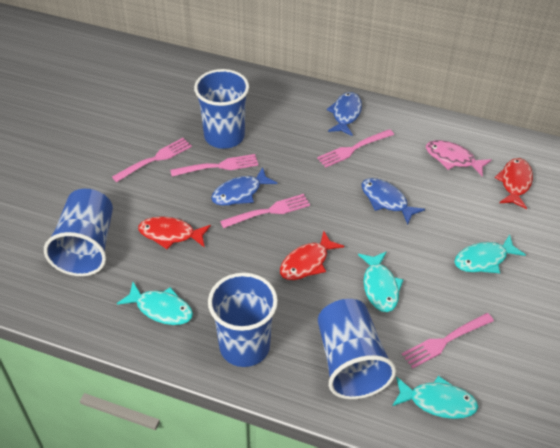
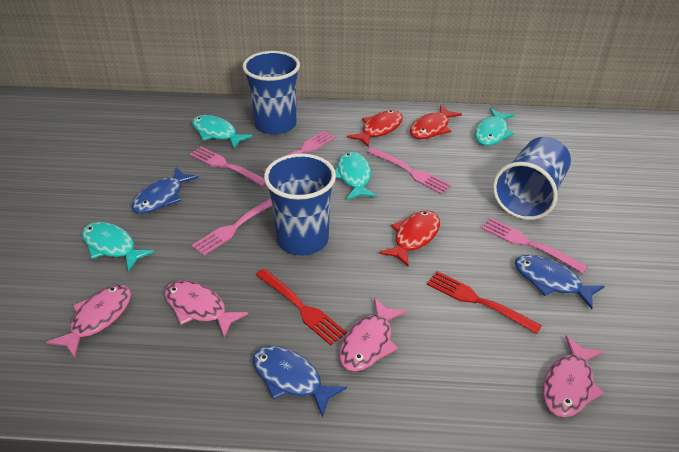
blue cup: 4 -> 3
pink fish: 1 -> 4
red fork: 0 -> 2

